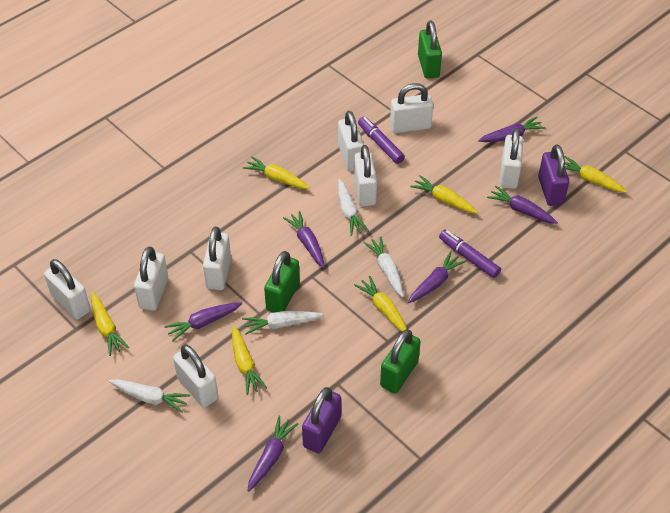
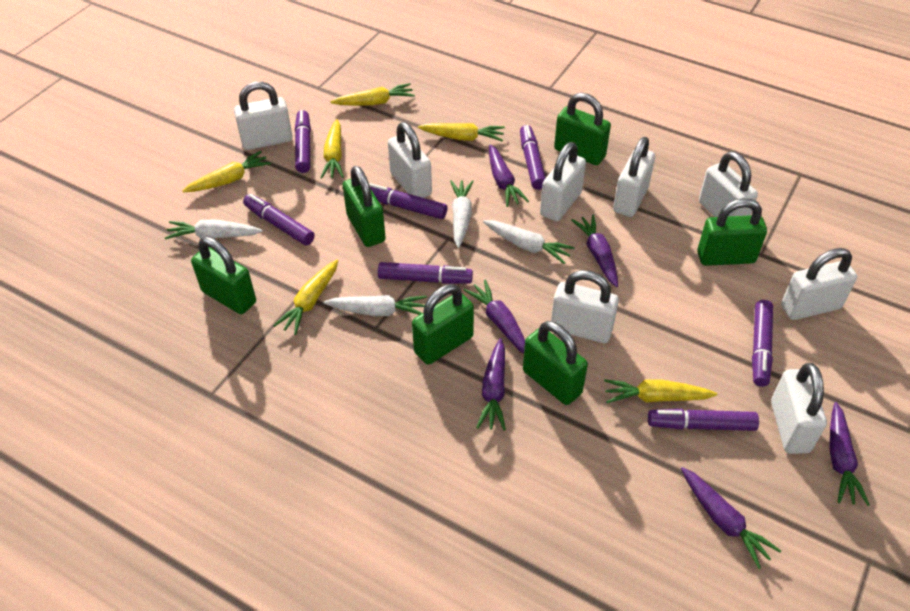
green padlock: 3 -> 6
purple marker: 2 -> 7
purple padlock: 2 -> 0

